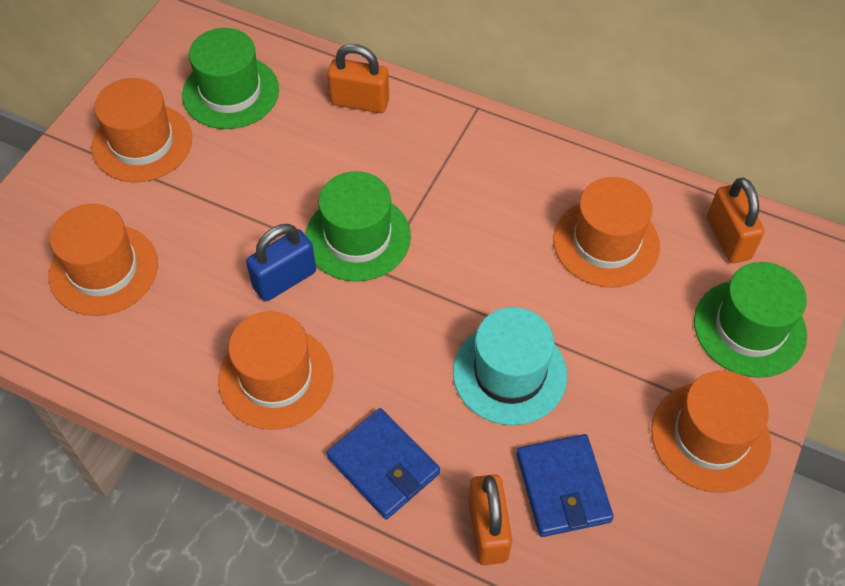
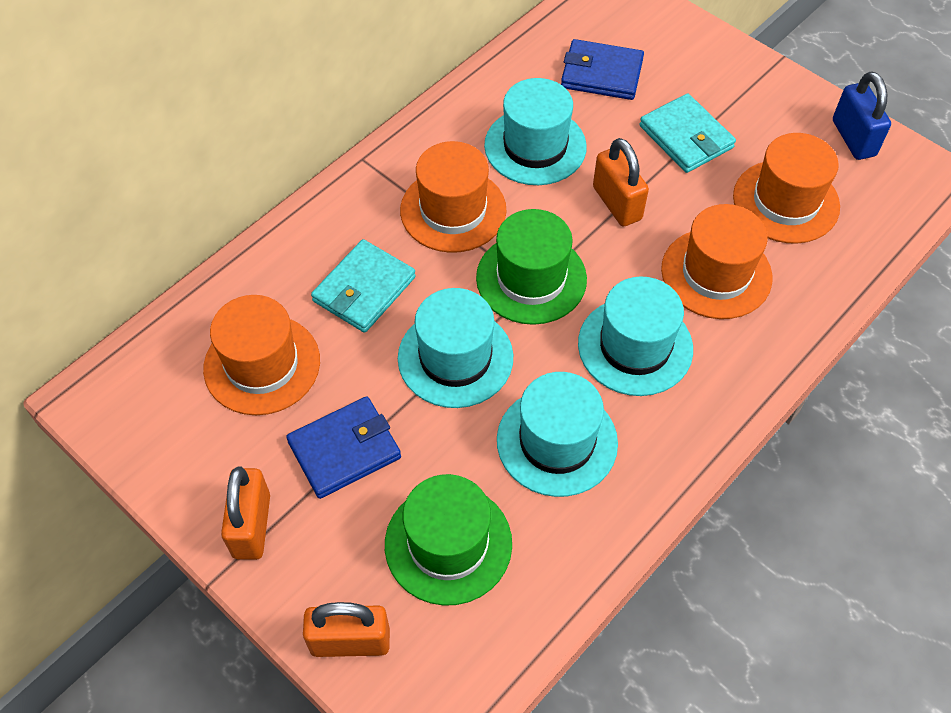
green hat: 3 -> 2
orange hat: 5 -> 4
turquoise hat: 1 -> 4
turquoise wallet: 0 -> 2

